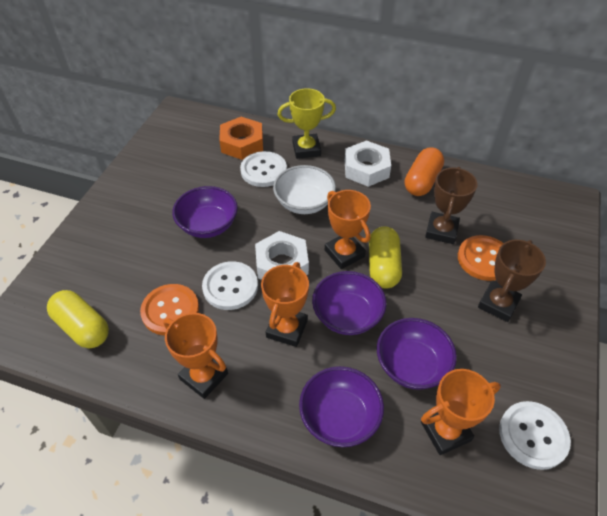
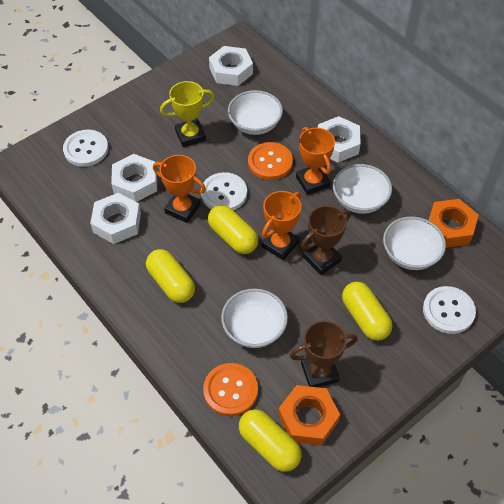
orange capsule: 1 -> 0
orange nut: 1 -> 2
orange trophy: 4 -> 3
purple bowl: 4 -> 0
white bowl: 1 -> 4
white nut: 2 -> 4
yellow capsule: 2 -> 4

